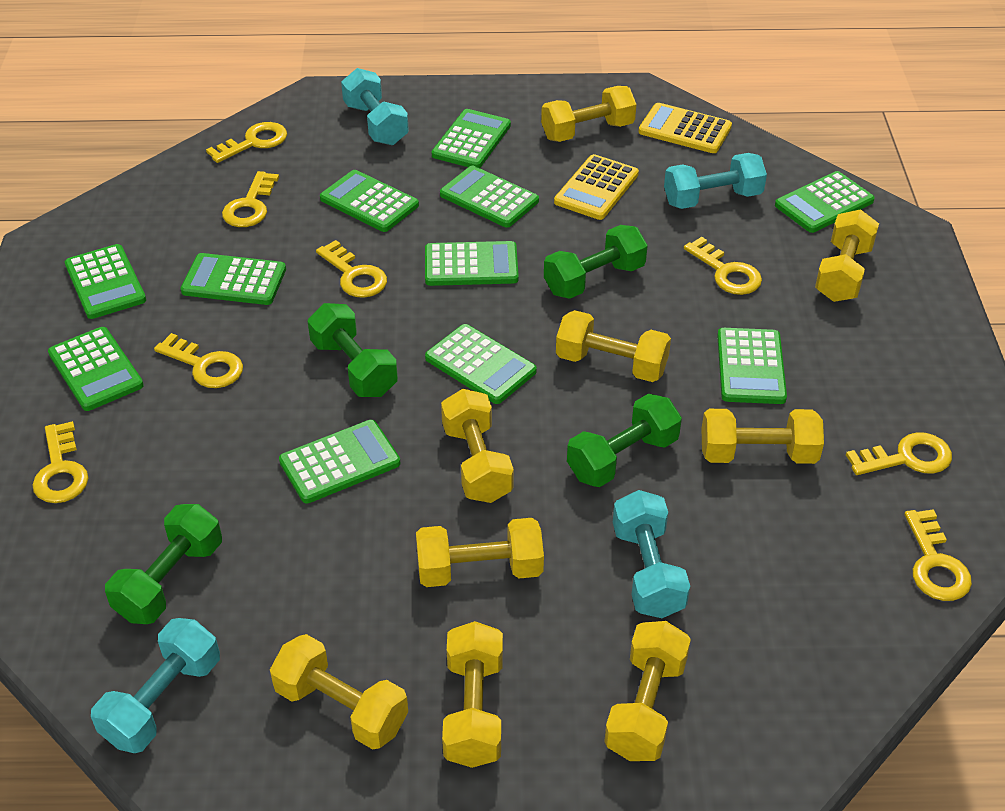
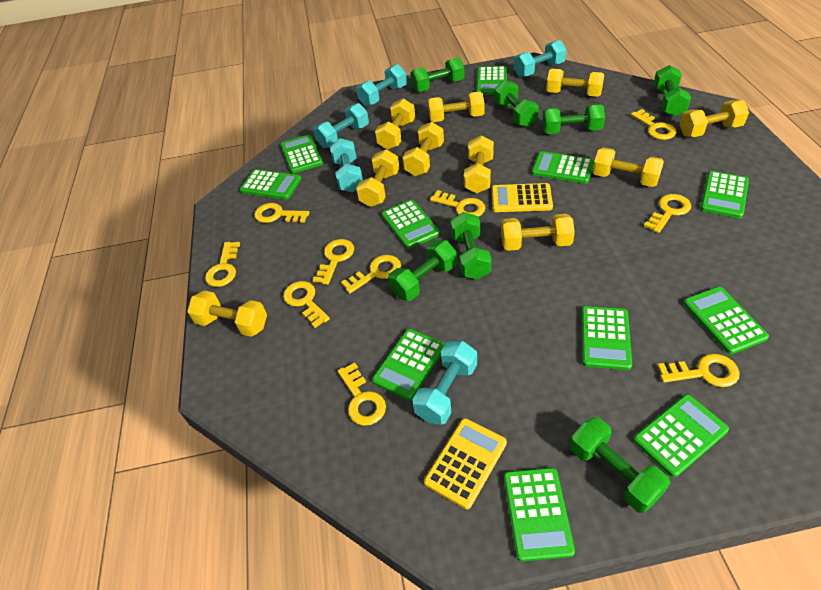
green dumbbell: 4 -> 7
turquoise dumbbell: 4 -> 5
yellow dumbbell: 9 -> 10
yellow key: 8 -> 10

